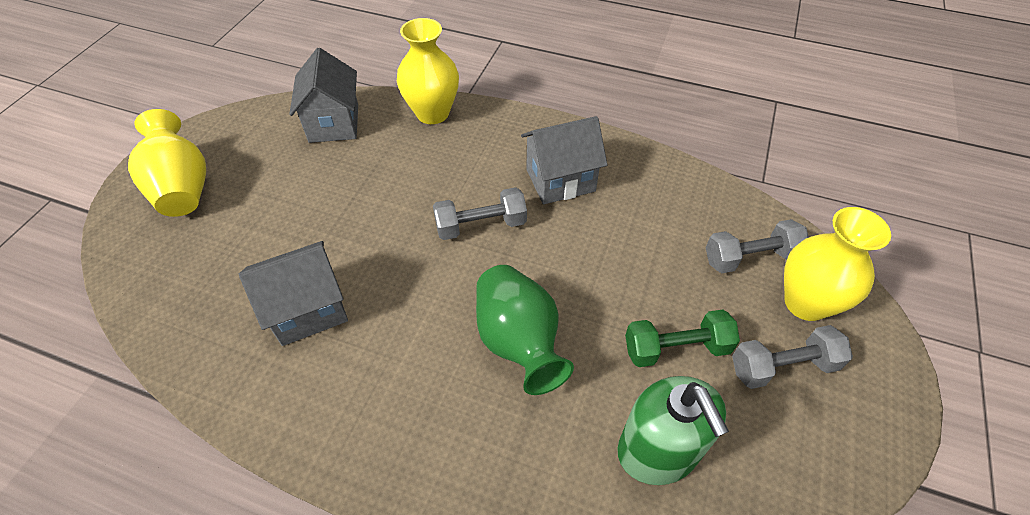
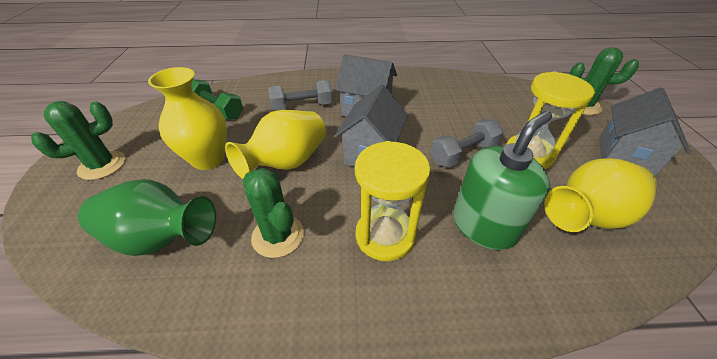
green cactus: 0 -> 3
grey dumbbell: 3 -> 2
yellow hourglass: 0 -> 2

